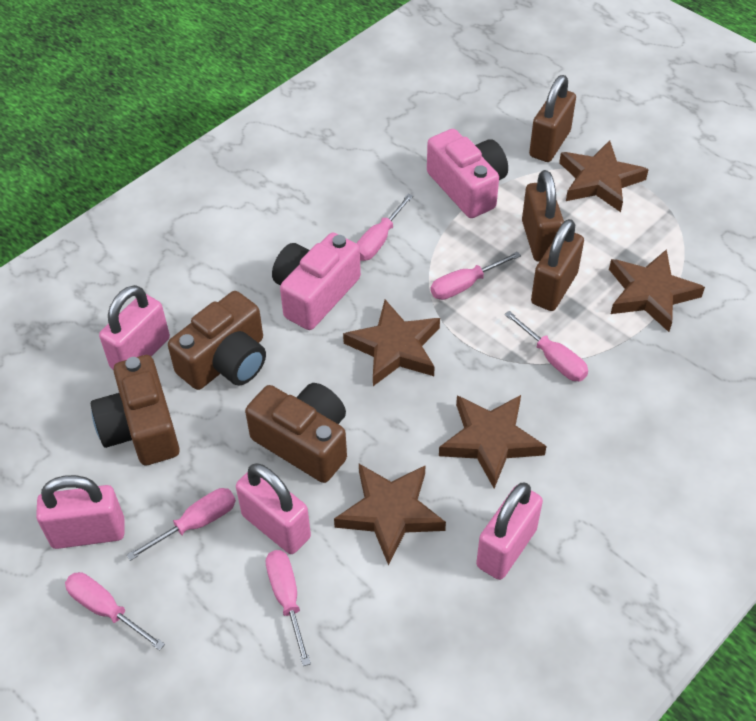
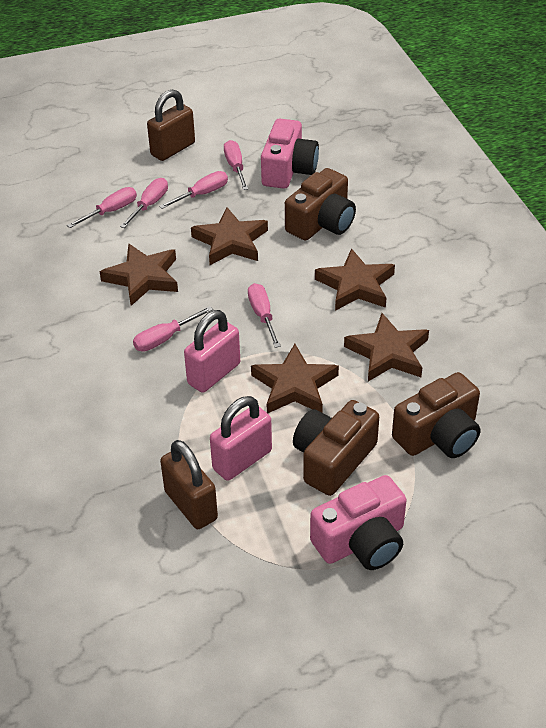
brown padlock: 3 -> 2
pink padlock: 4 -> 2

